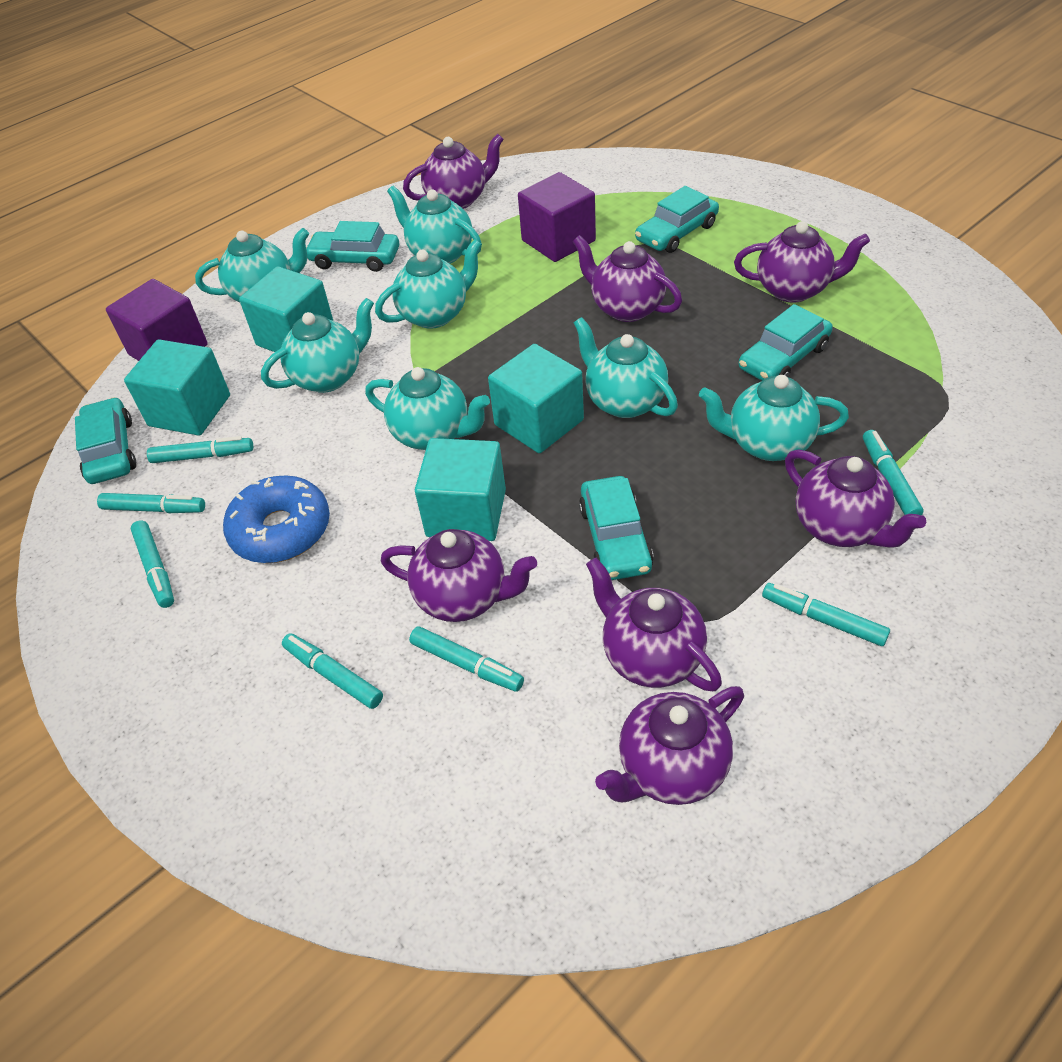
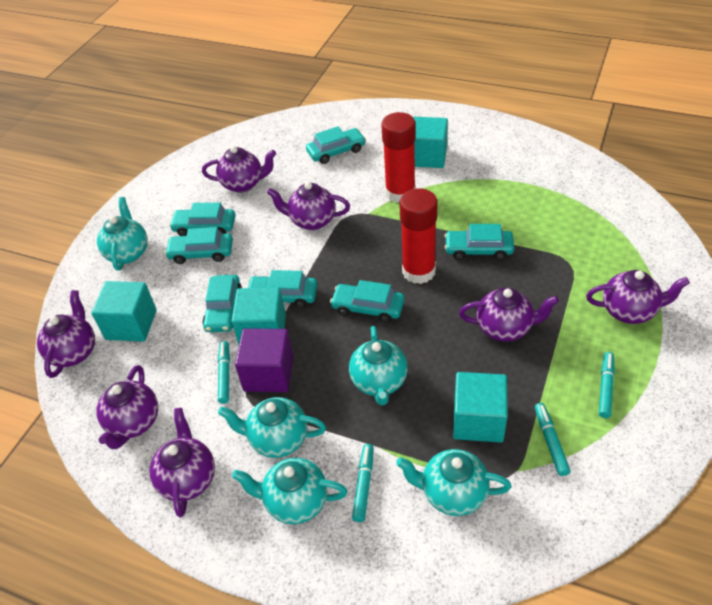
blue donut: 1 -> 0
purple cube: 2 -> 1
red glue stick: 0 -> 2
turquoise car: 5 -> 7
turquoise marker: 7 -> 4
turquoise teapot: 7 -> 5

